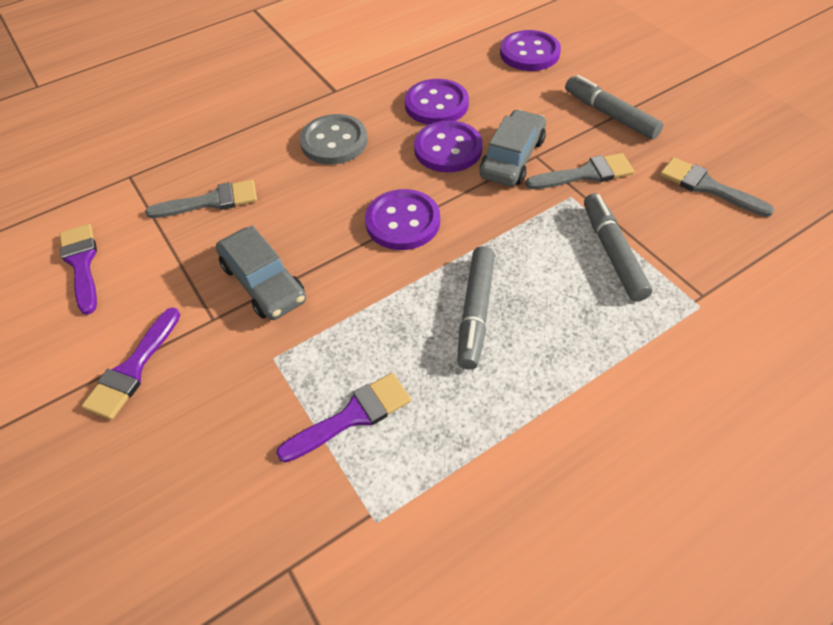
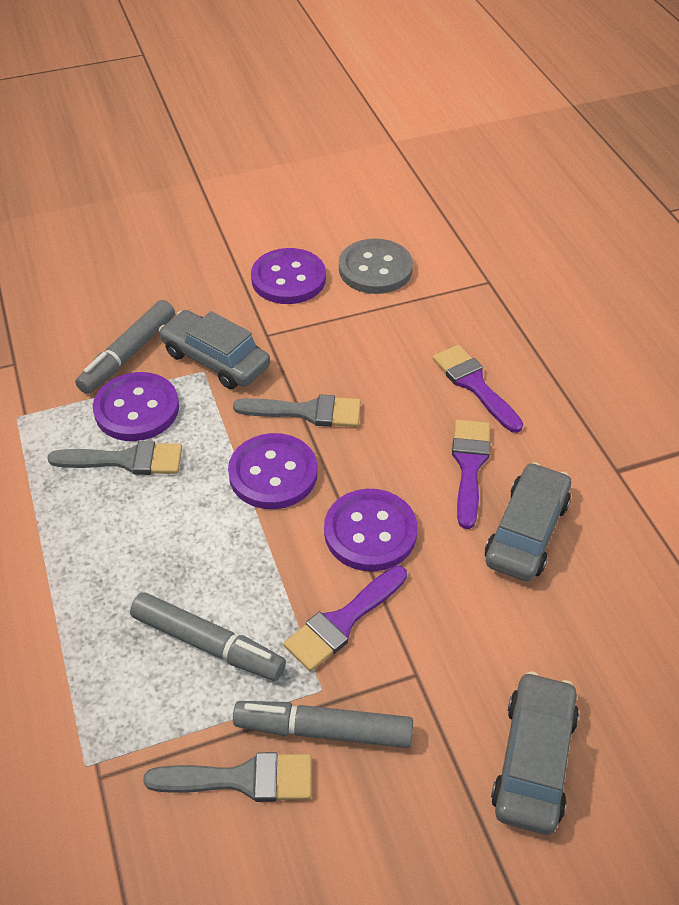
grey car: 2 -> 3

